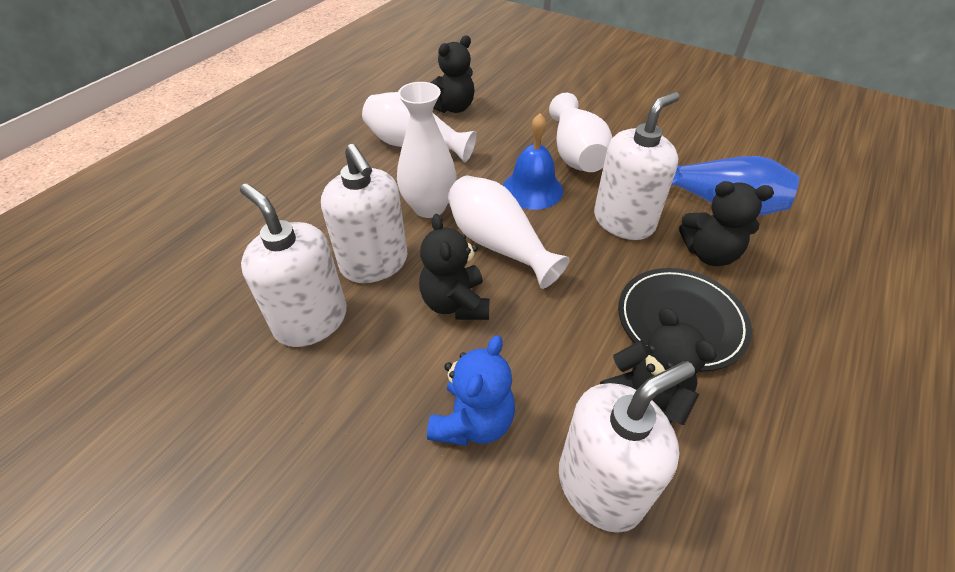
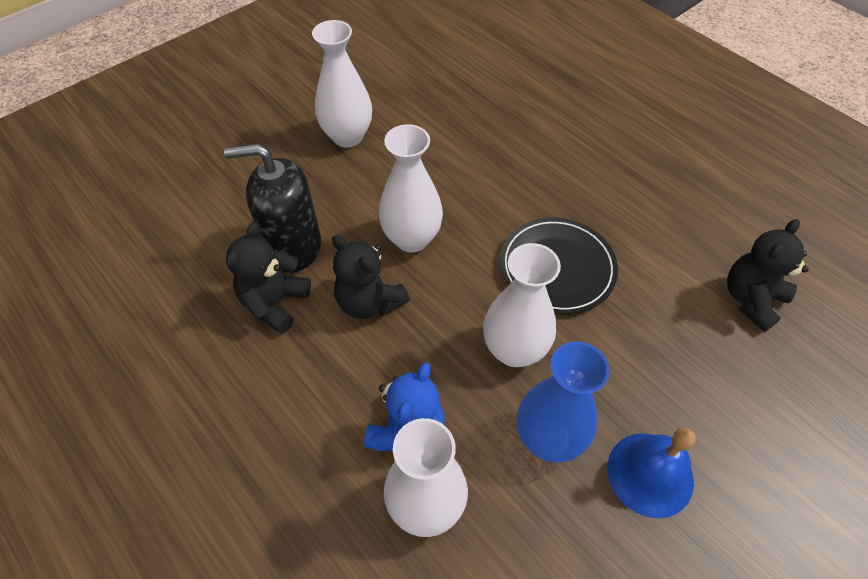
black soap dispenser: 0 -> 1
black teddy bear: 4 -> 3
white soap dispenser: 4 -> 0

